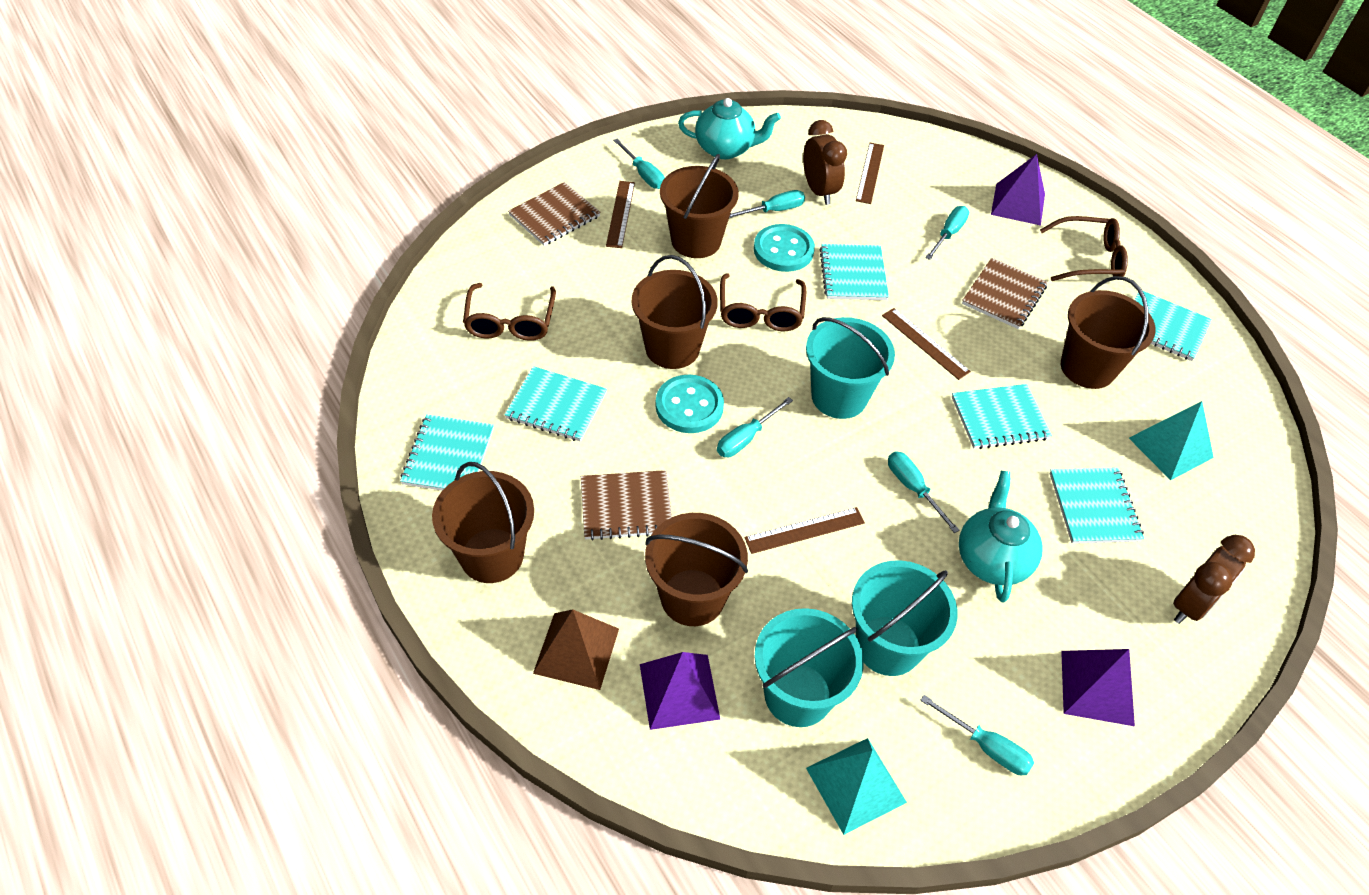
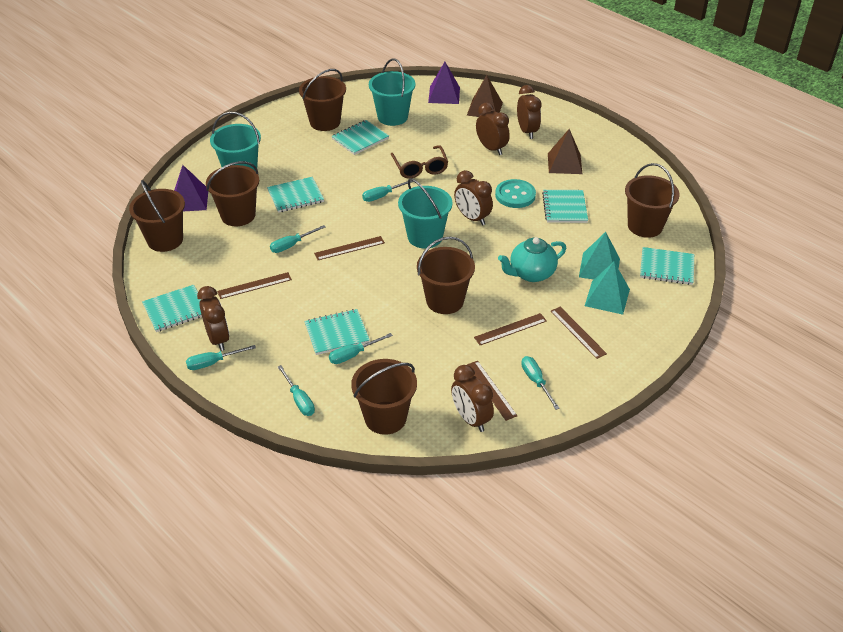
brown bucket: 5 -> 6
brown clock: 2 -> 5
brown glasses: 3 -> 1
brown notebook: 3 -> 0
brown pyramid: 1 -> 2
brown ruler: 4 -> 5
purple pyramid: 3 -> 2
turquoise button: 2 -> 1
turquoise teapot: 2 -> 1

